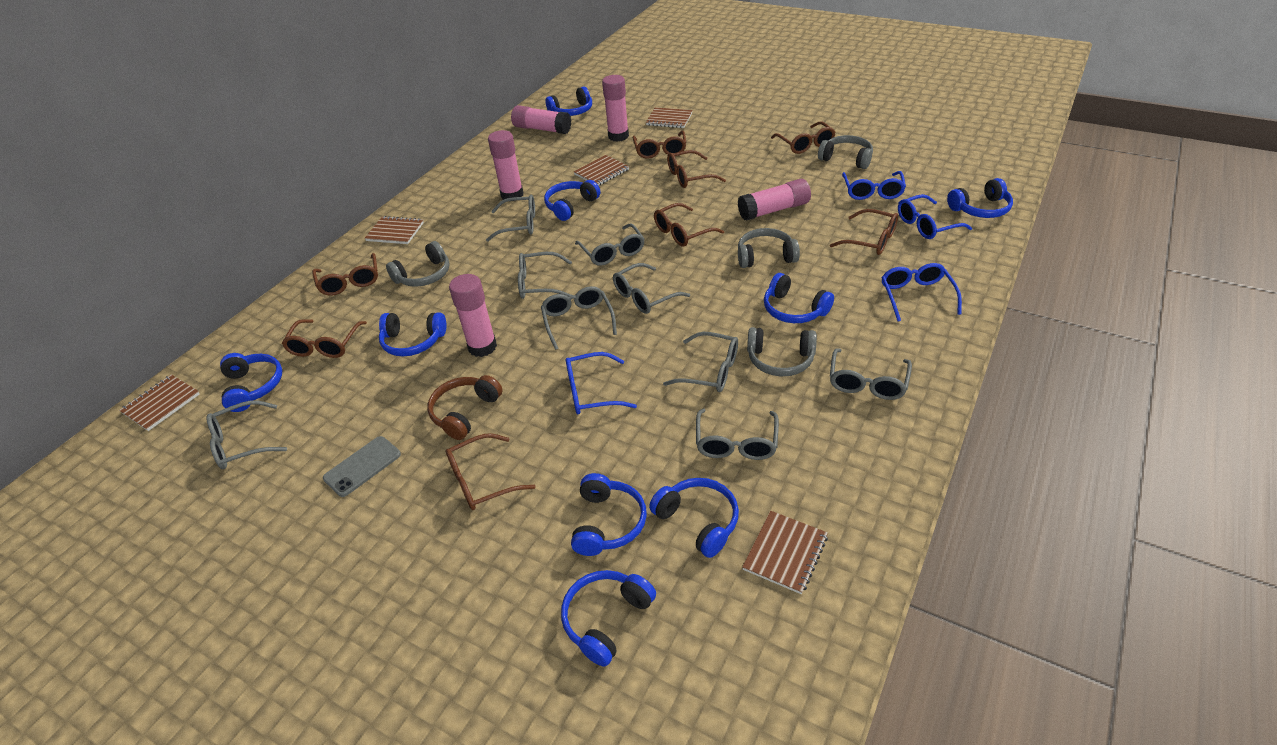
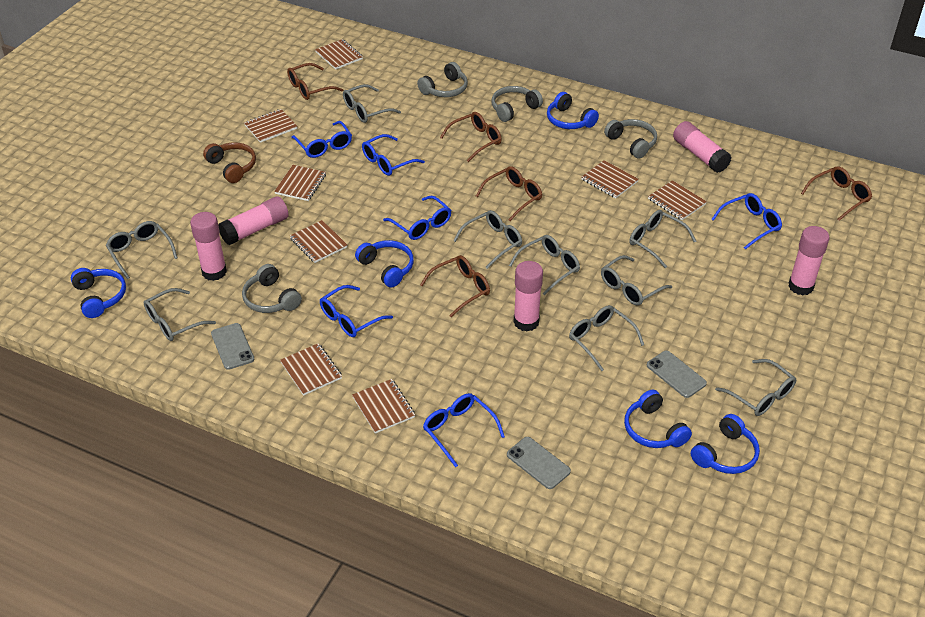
blue glasses: 4 -> 6
blue headphones: 9 -> 5
brown glasses: 8 -> 5
brown notebook: 5 -> 8
grey phone: 1 -> 3

